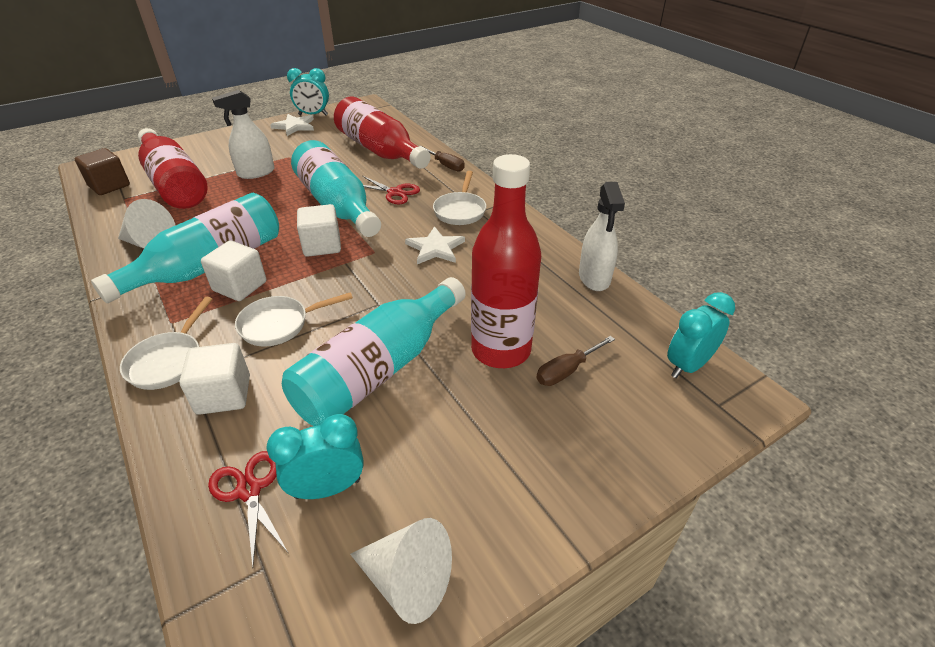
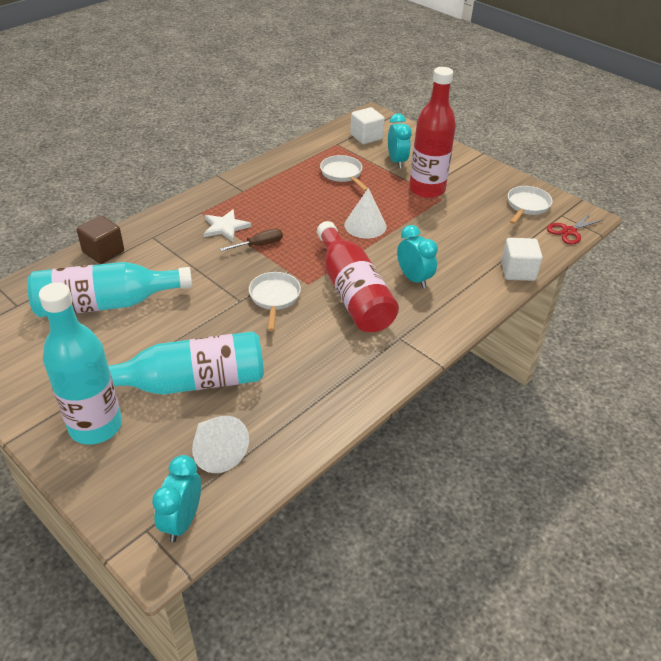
brown screwdriver: 2 -> 1
red bottle: 3 -> 2
red scissors: 2 -> 1
white cube: 3 -> 2
white spray bottle: 2 -> 0
white star: 2 -> 1

